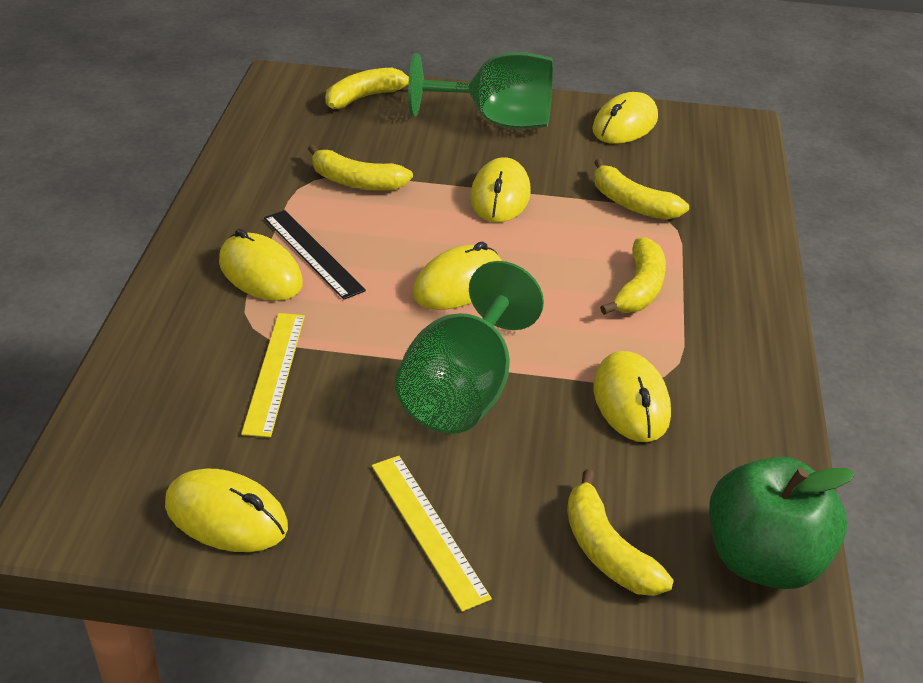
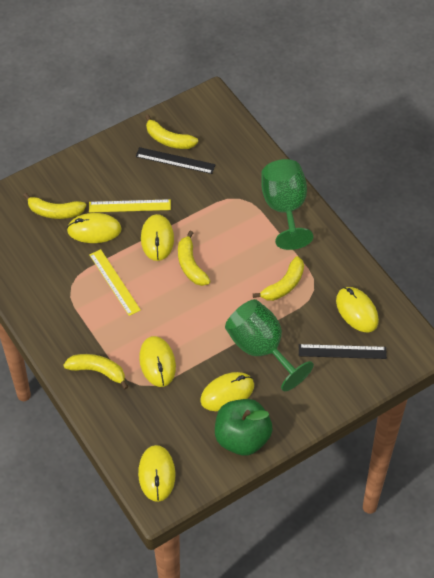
black ruler: 1 -> 2

